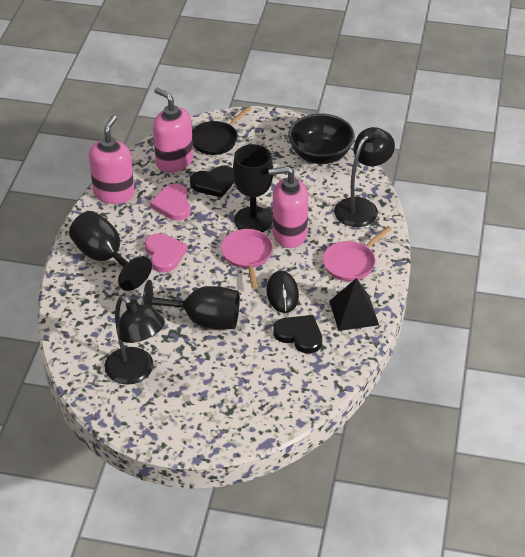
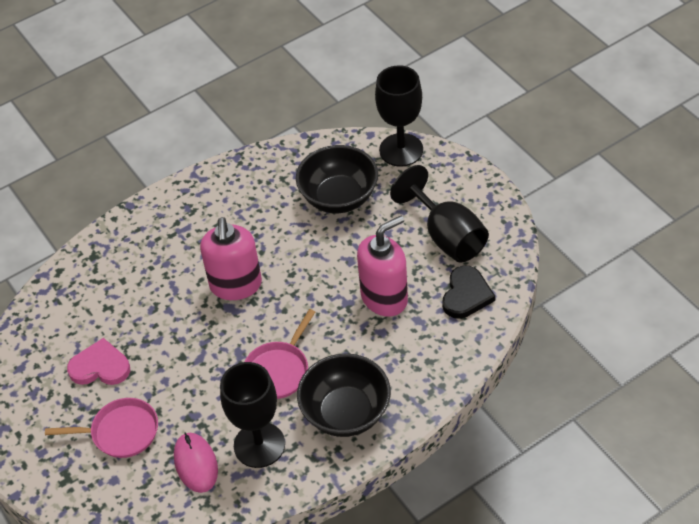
black bowl: 1 -> 2
black heart: 2 -> 1
black lamp: 2 -> 0
black mouse: 1 -> 0
black pan: 1 -> 0
black pyramid: 1 -> 0
pink heart: 2 -> 1
pink mouse: 0 -> 1
pink soap dispenser: 3 -> 2

